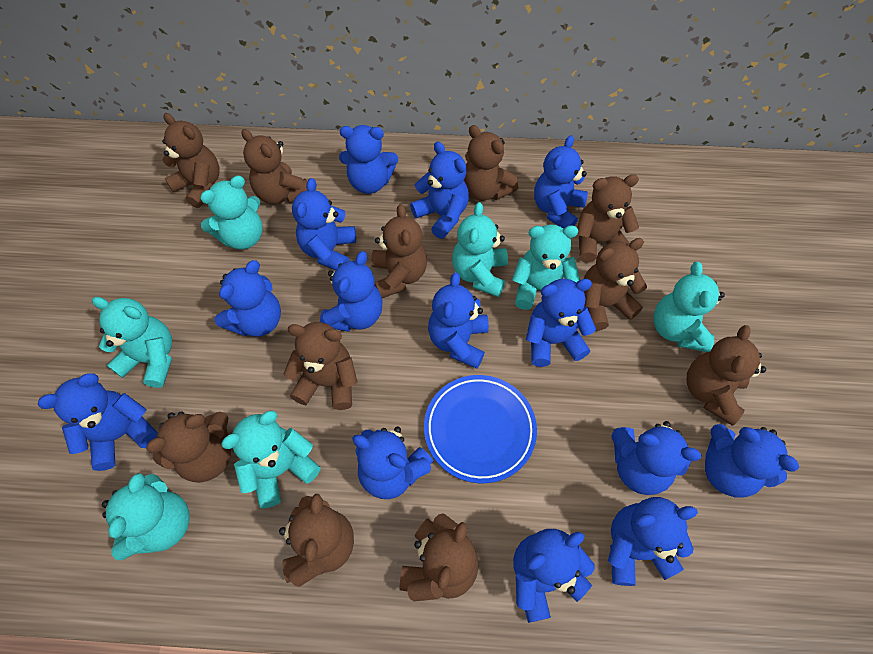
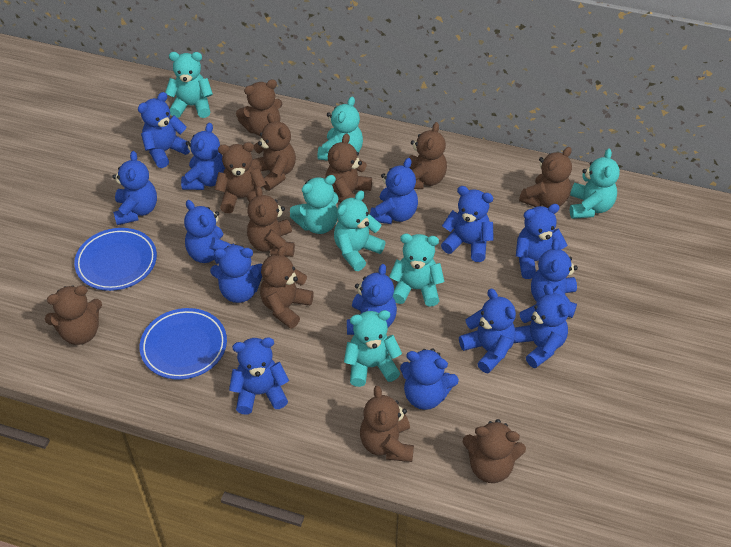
blue plate: 1 -> 2

